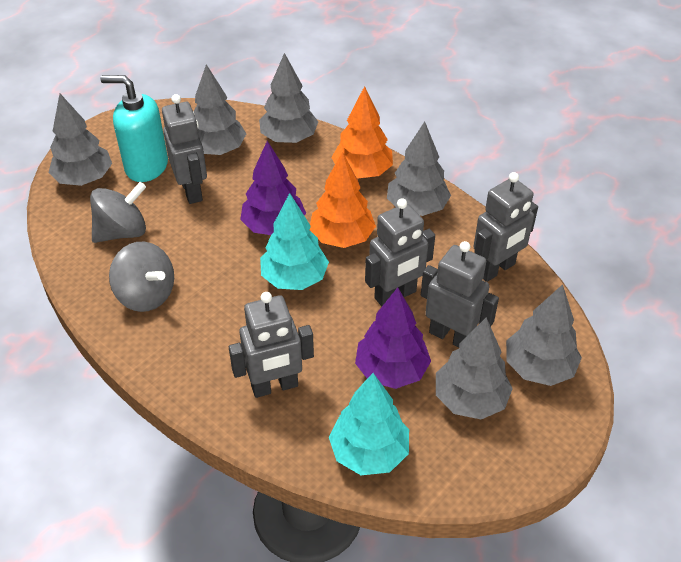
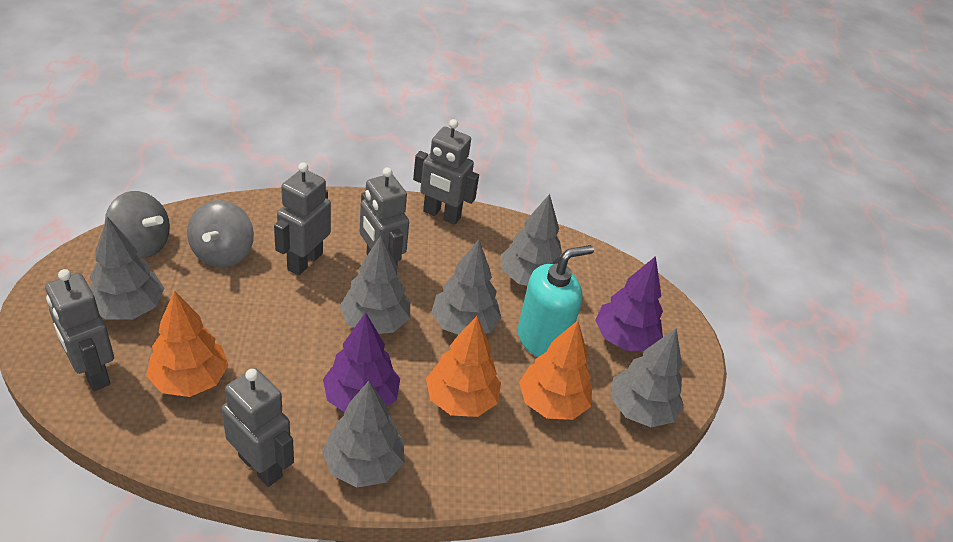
orange tree: 2 -> 3
turquoise tree: 2 -> 0

